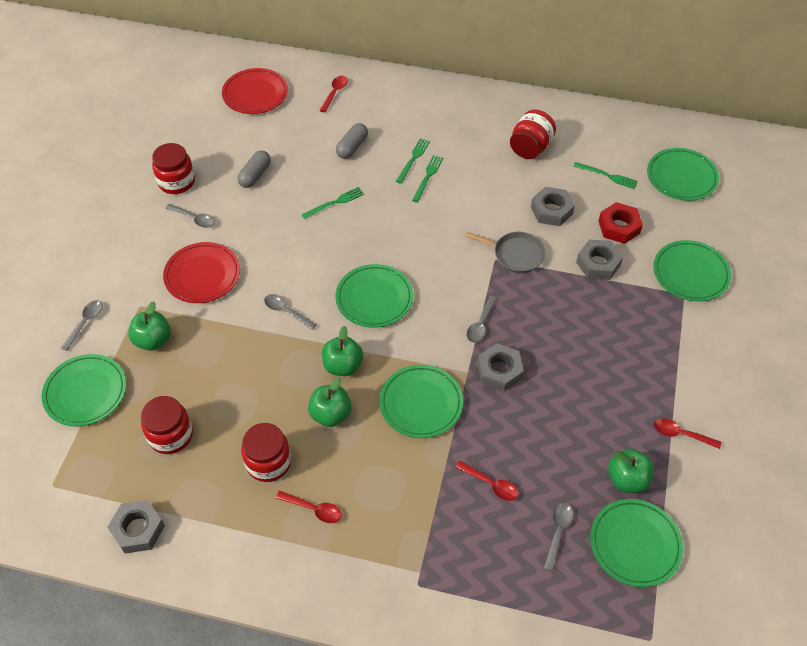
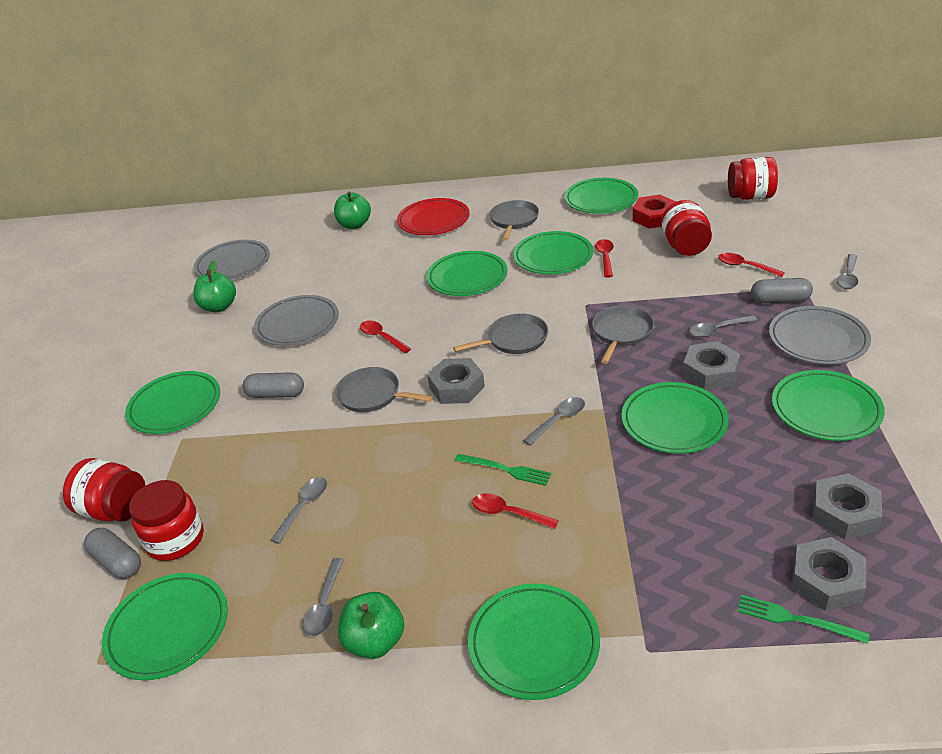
green apple: 4 -> 3
green fork: 4 -> 2
green plate: 6 -> 8
grey capsule: 2 -> 3
grey pan: 1 -> 4
grey plate: 0 -> 3
red plate: 2 -> 1

